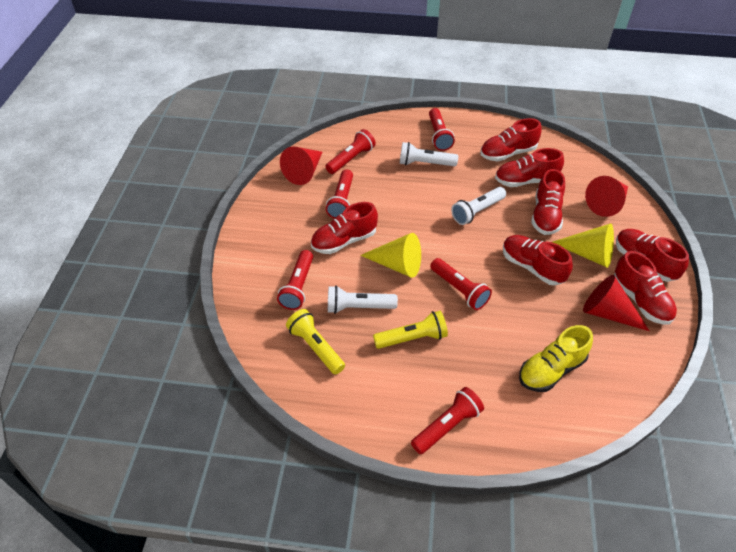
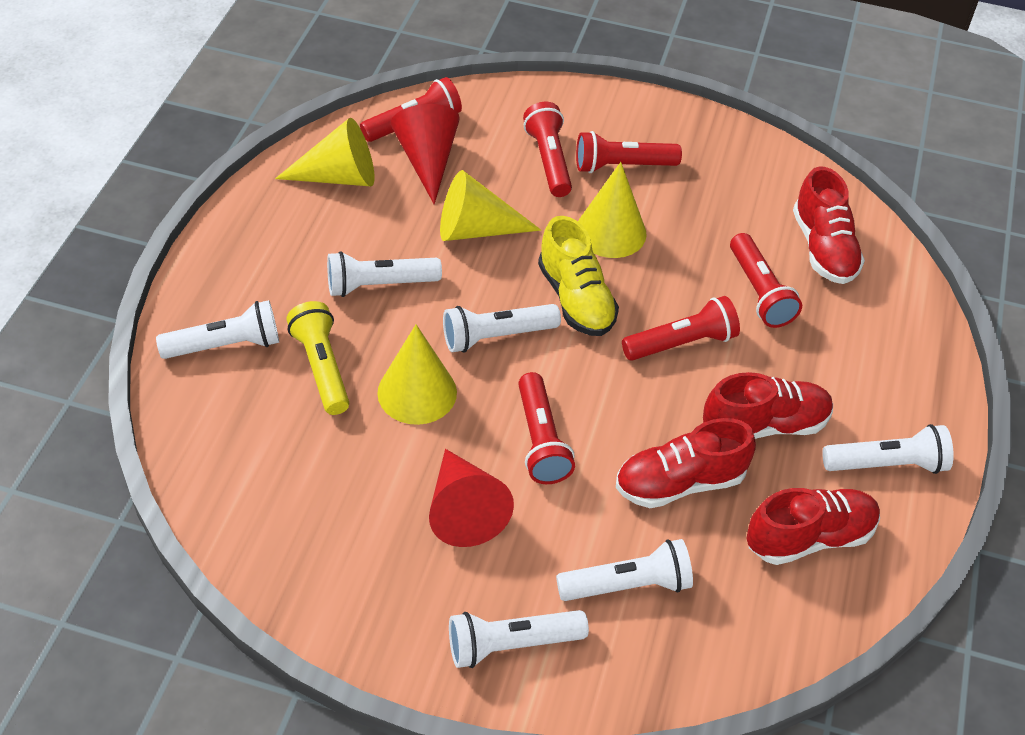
red cone: 3 -> 2
red shoe: 7 -> 4
white flashlight: 3 -> 6
yellow cone: 2 -> 4
yellow flashlight: 2 -> 1

